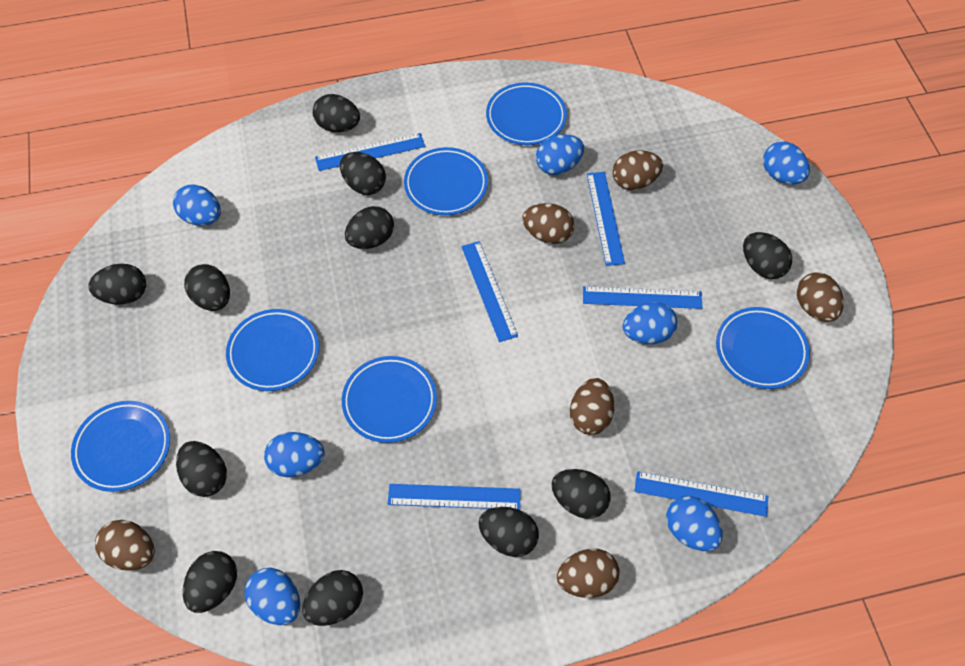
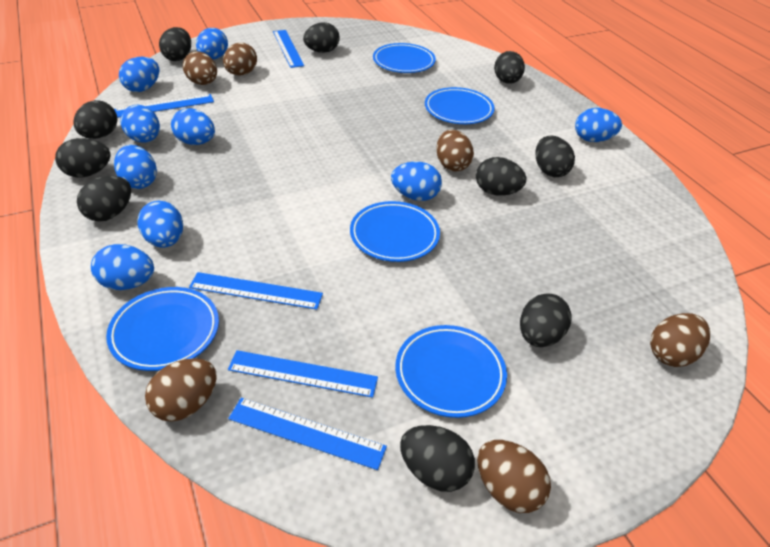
black egg: 11 -> 10
blue egg: 7 -> 9
blue plate: 6 -> 5
blue ruler: 6 -> 5

